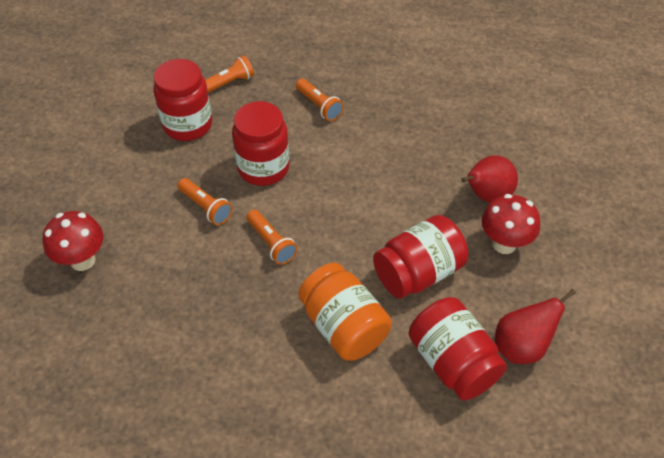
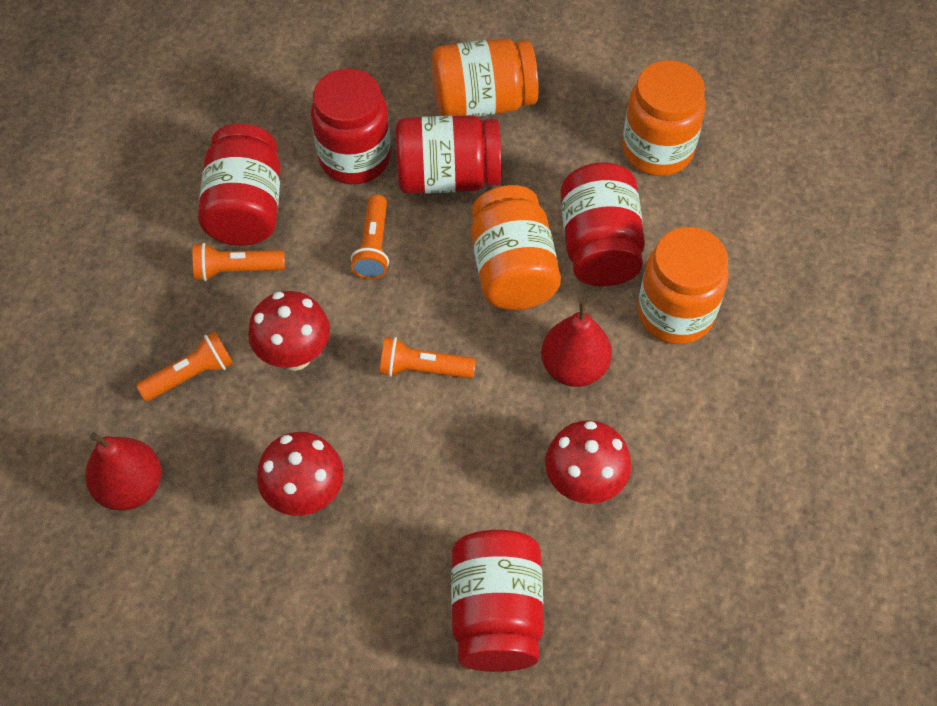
orange jar: 1 -> 4
red jar: 4 -> 5
red mushroom: 2 -> 3

